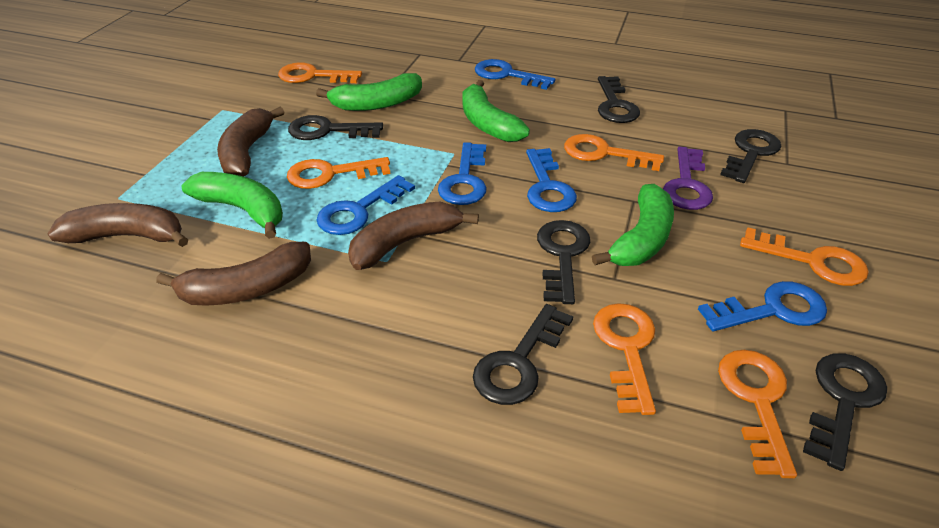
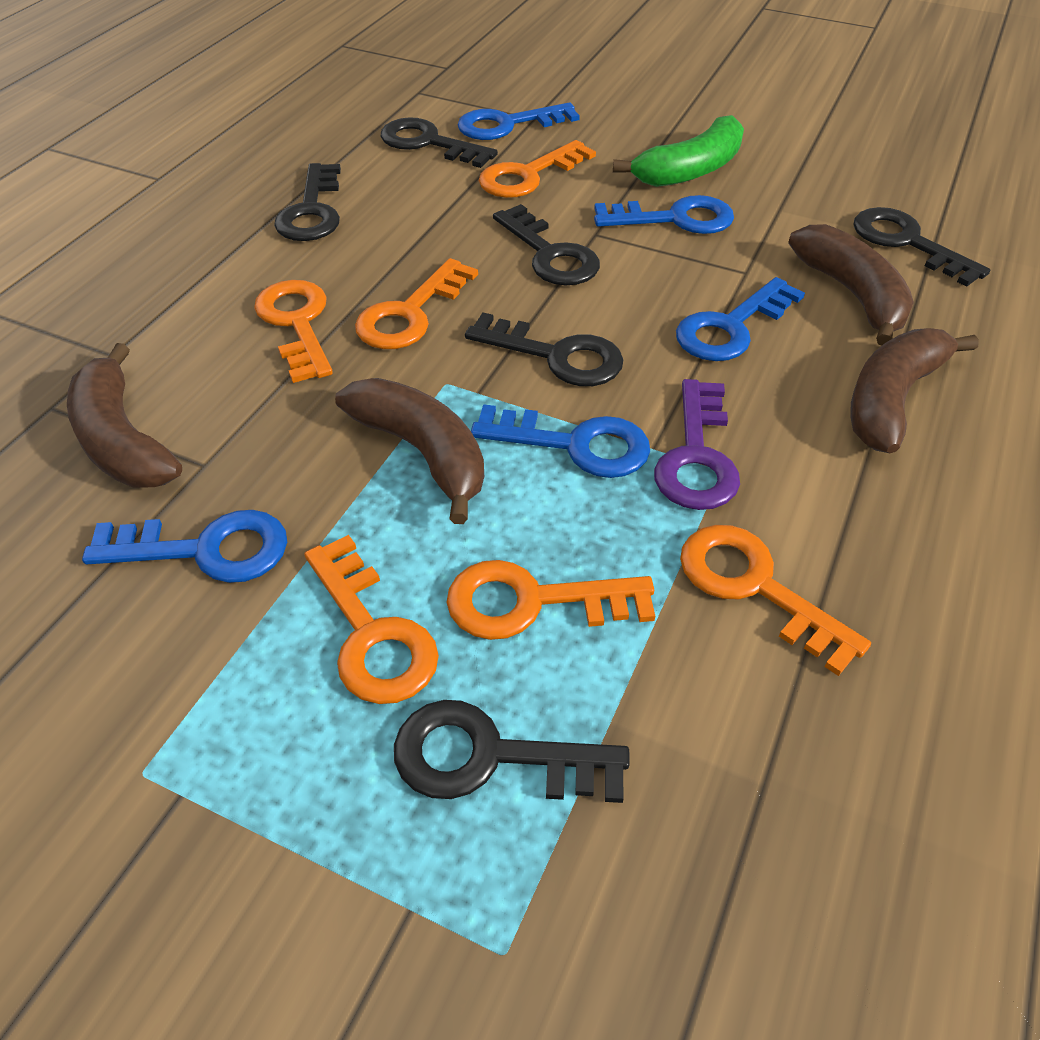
green banana: 4 -> 1

